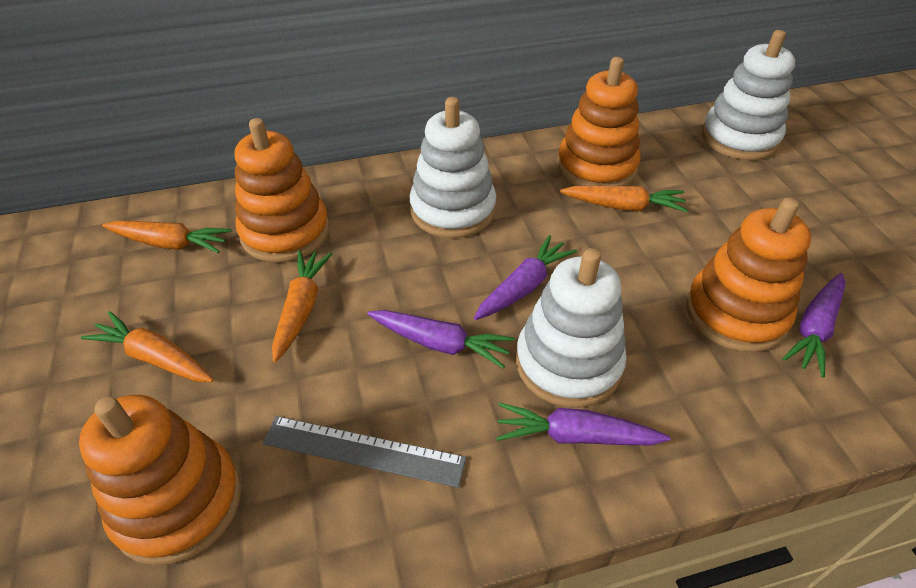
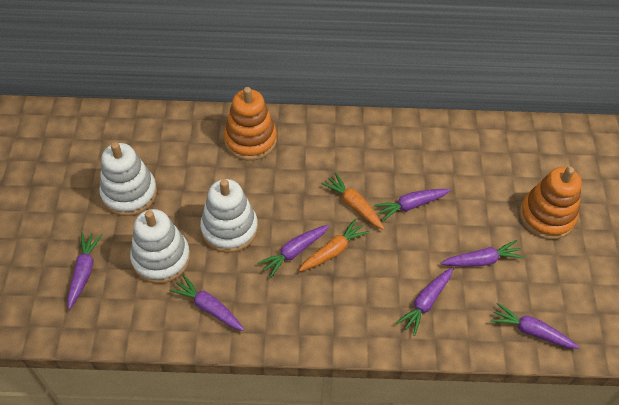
grey ruler: 1 -> 0
orange carrot: 4 -> 2
orange stacking toy: 4 -> 2
purple carrot: 4 -> 7

